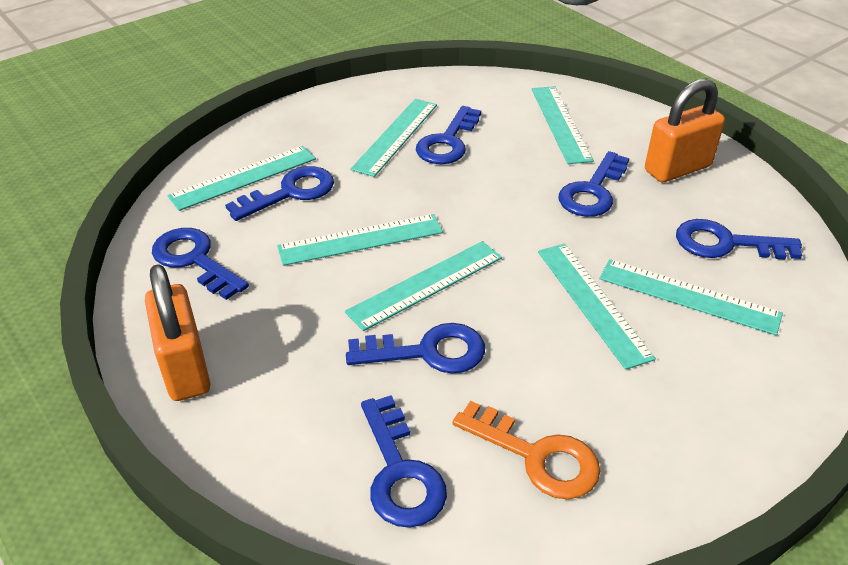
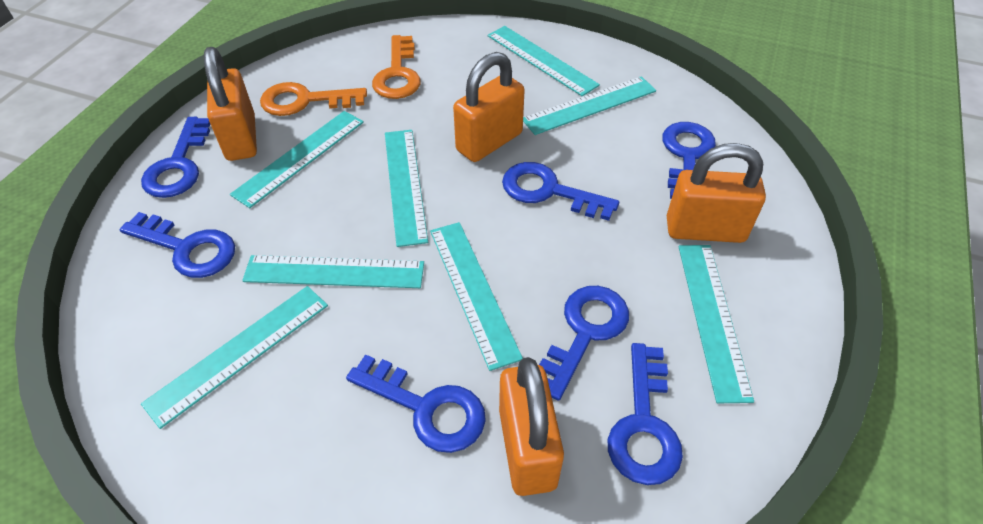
orange key: 1 -> 2
orange padlock: 2 -> 4
turquoise ruler: 7 -> 8

